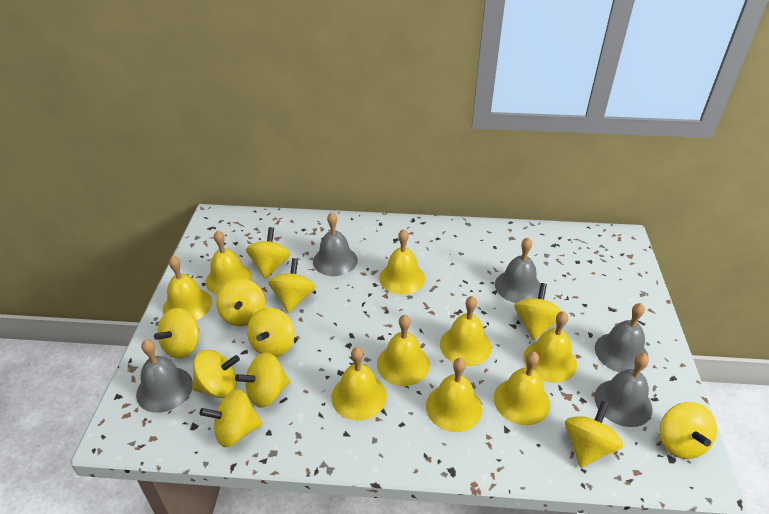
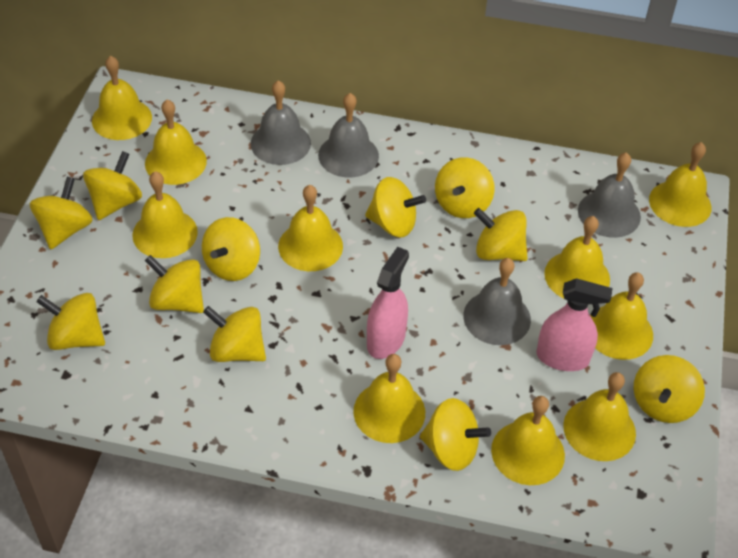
grey bell: 5 -> 4
pink spray bottle: 0 -> 2
yellow bell: 9 -> 10

